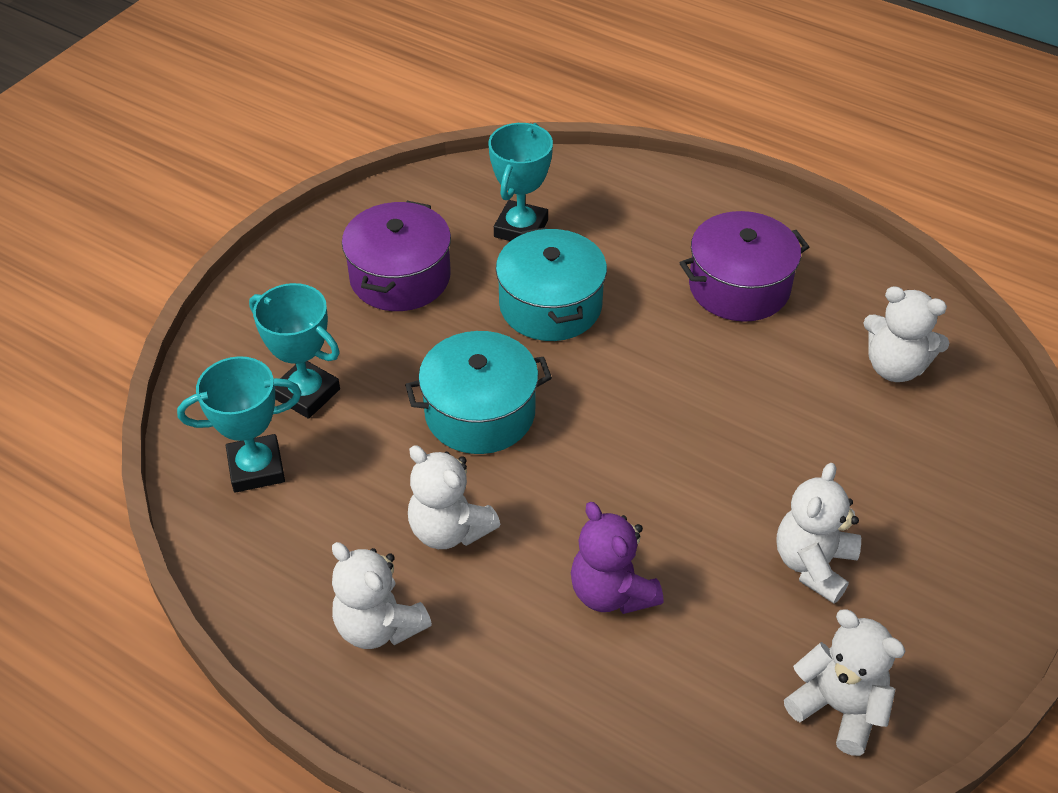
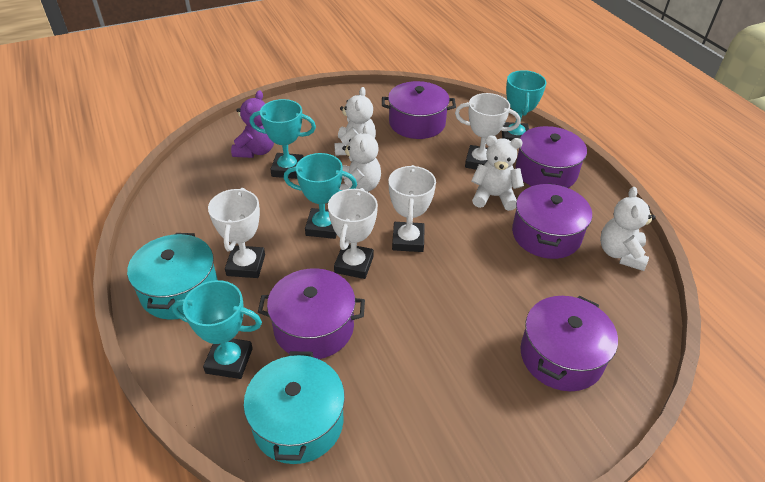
purple pot: 2 -> 5
turquoise trophy: 3 -> 4
white teddy bear: 5 -> 4
white trophy: 0 -> 4

